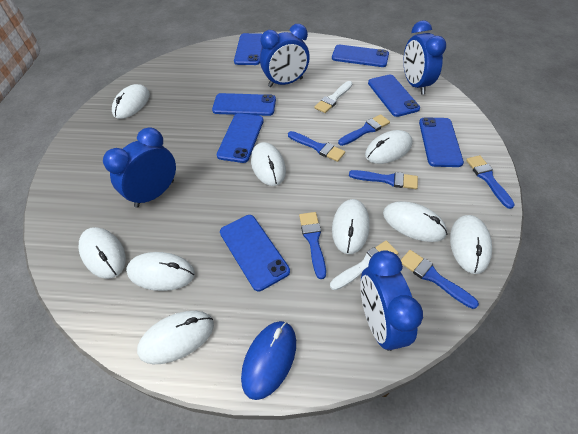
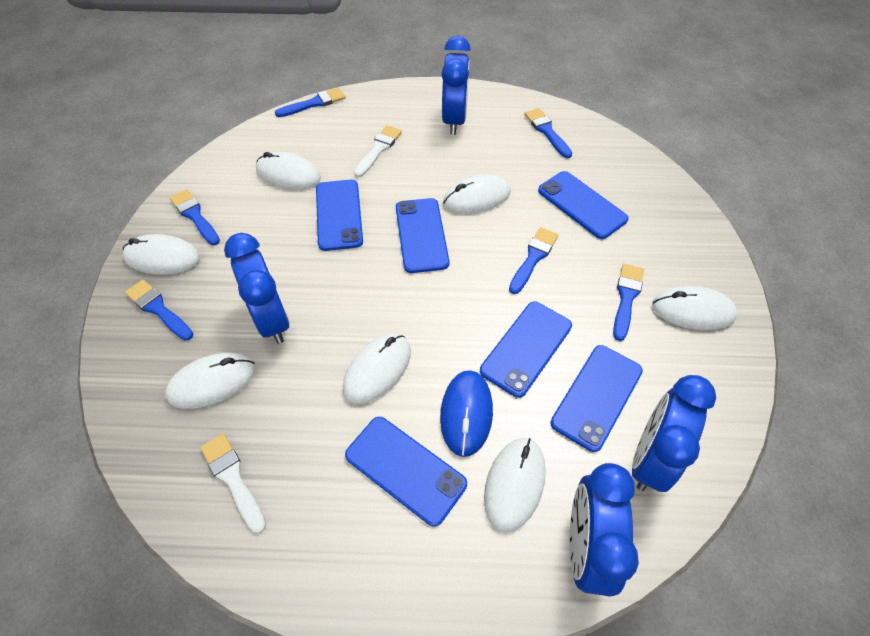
blue phone: 7 -> 6
white mouse: 9 -> 7

